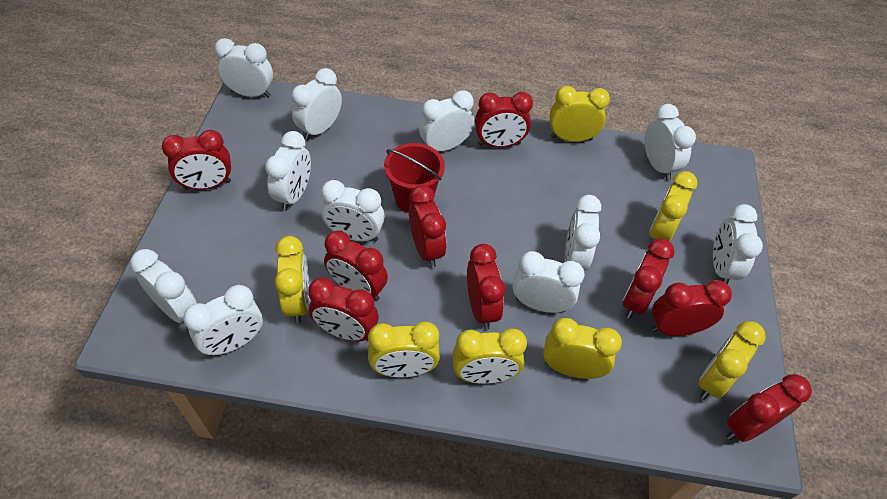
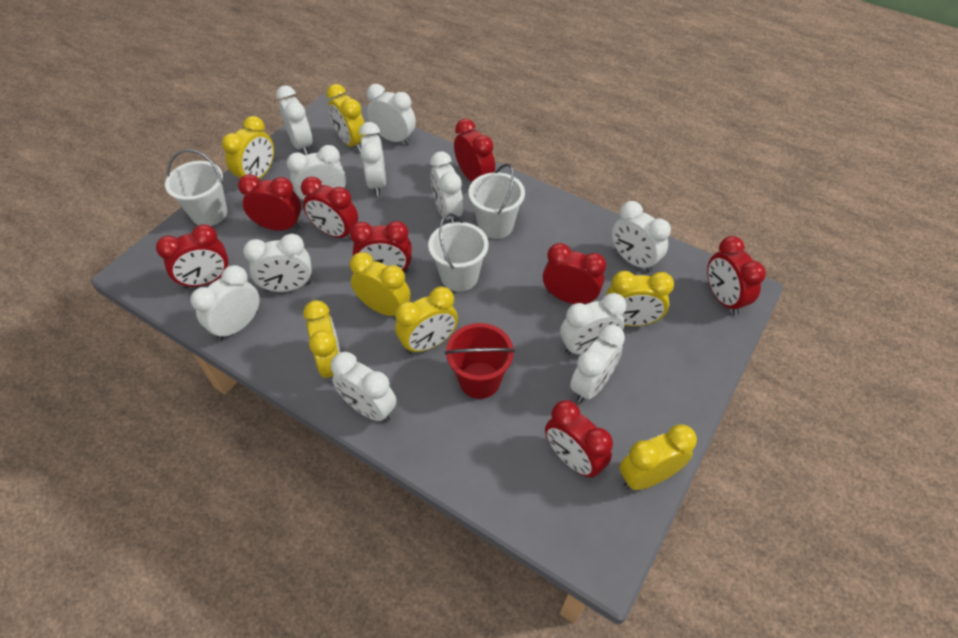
red clock: 9 -> 8
white bucket: 0 -> 3

